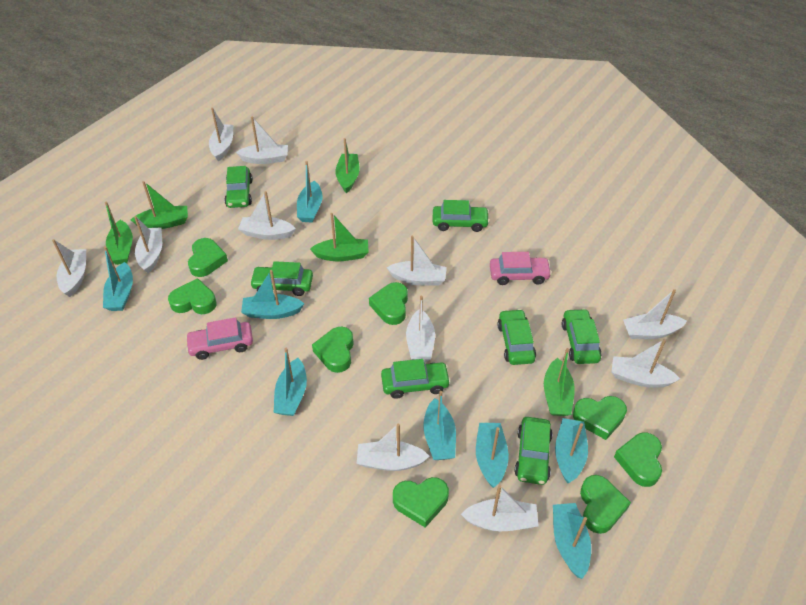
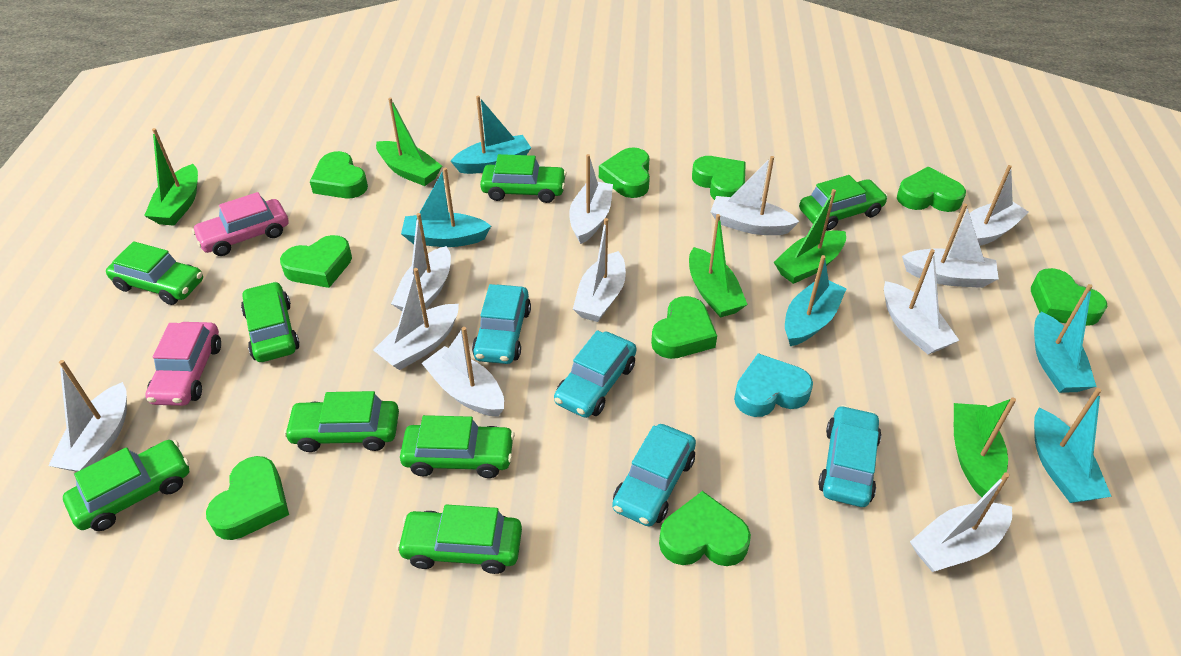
green car: 7 -> 8
green heart: 8 -> 9
turquoise boat: 8 -> 5
turquoise car: 0 -> 4
turquoise heart: 0 -> 1

